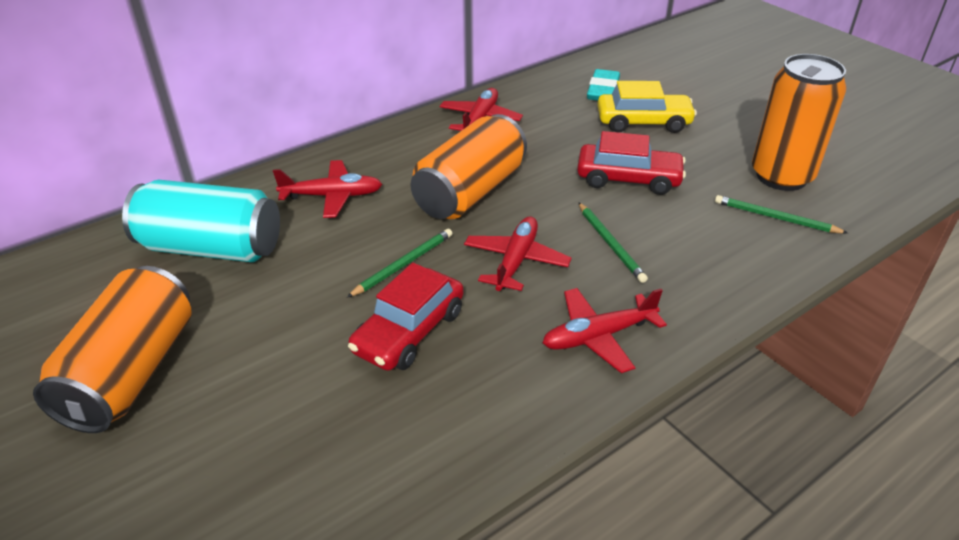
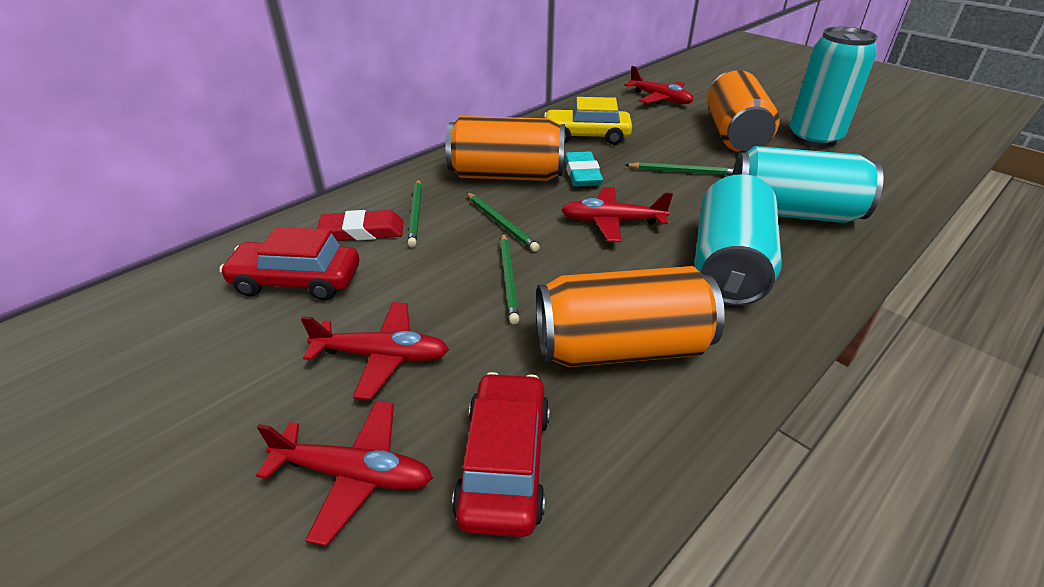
green pencil: 3 -> 4
red eraser: 0 -> 1
turquoise can: 1 -> 3

